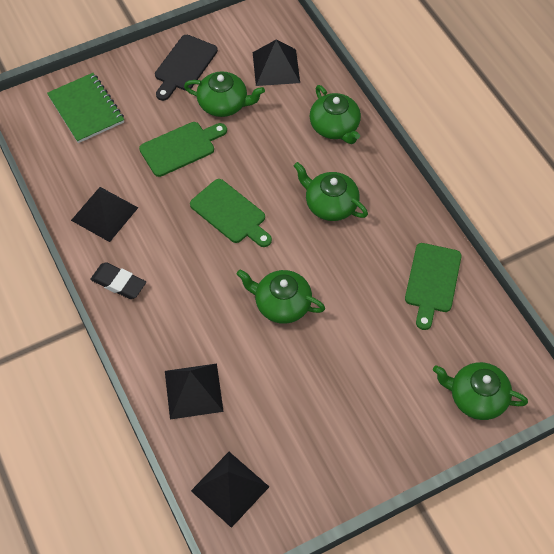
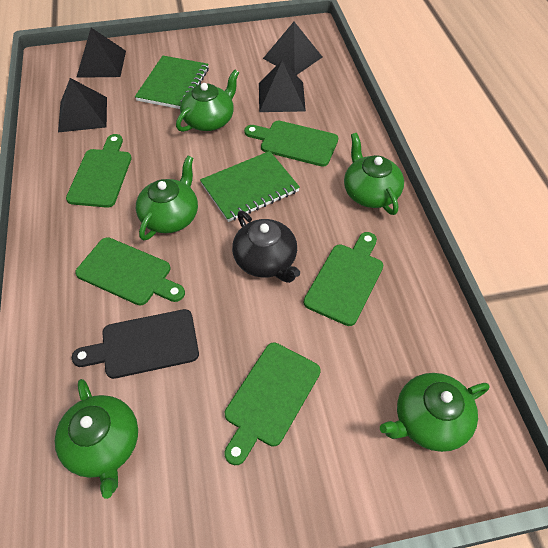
black eraser: 1 -> 0
black teapot: 0 -> 1
green cutting board: 3 -> 5
green notebook: 1 -> 2

